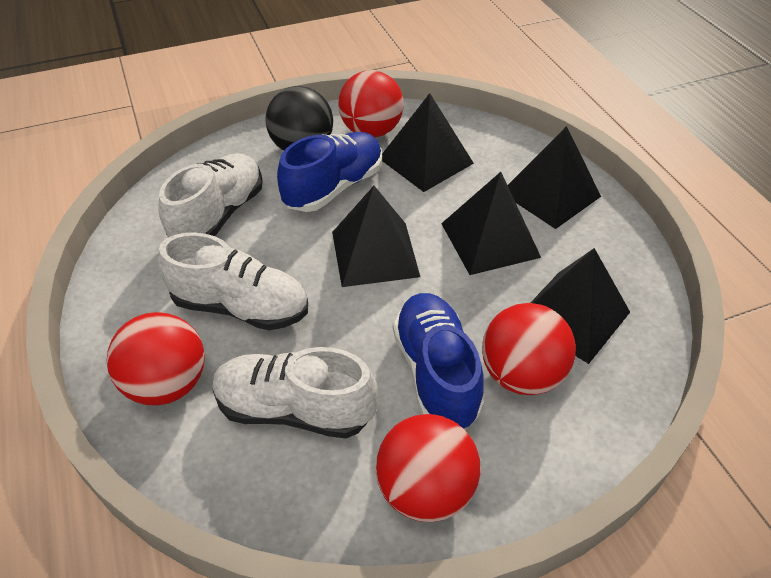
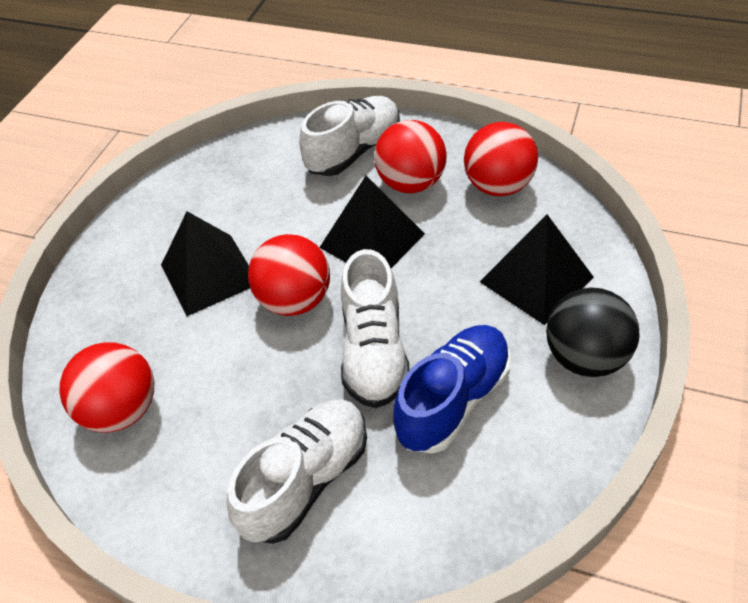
black pyramid: 5 -> 3
blue shoe: 2 -> 1

